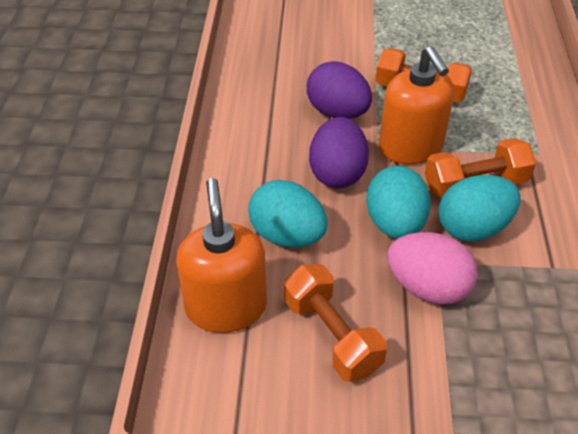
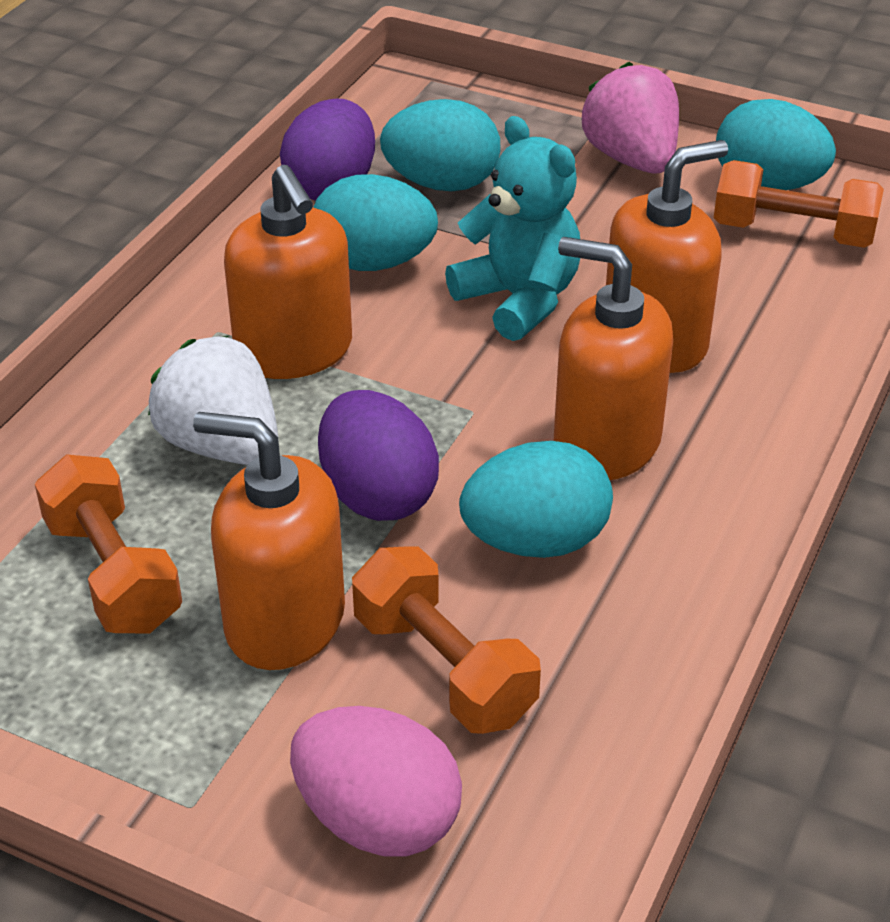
orange soap dispenser: 2 -> 4
pink strawberry: 0 -> 1
turquoise egg: 3 -> 4
turquoise teddy bear: 0 -> 1
white strawberry: 0 -> 1

